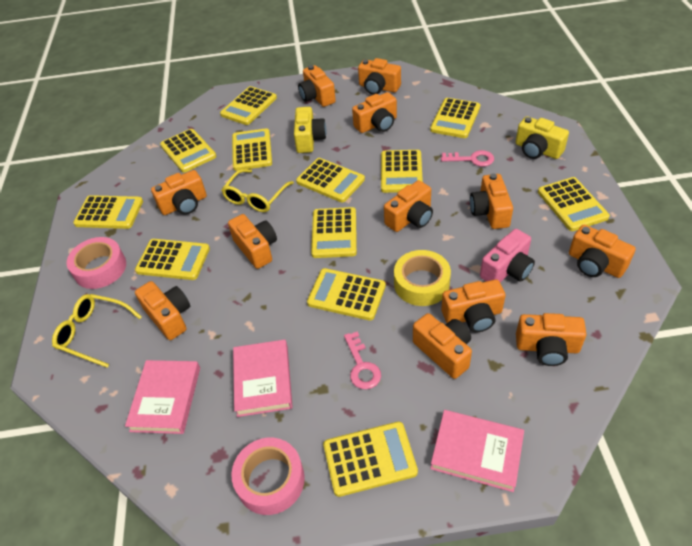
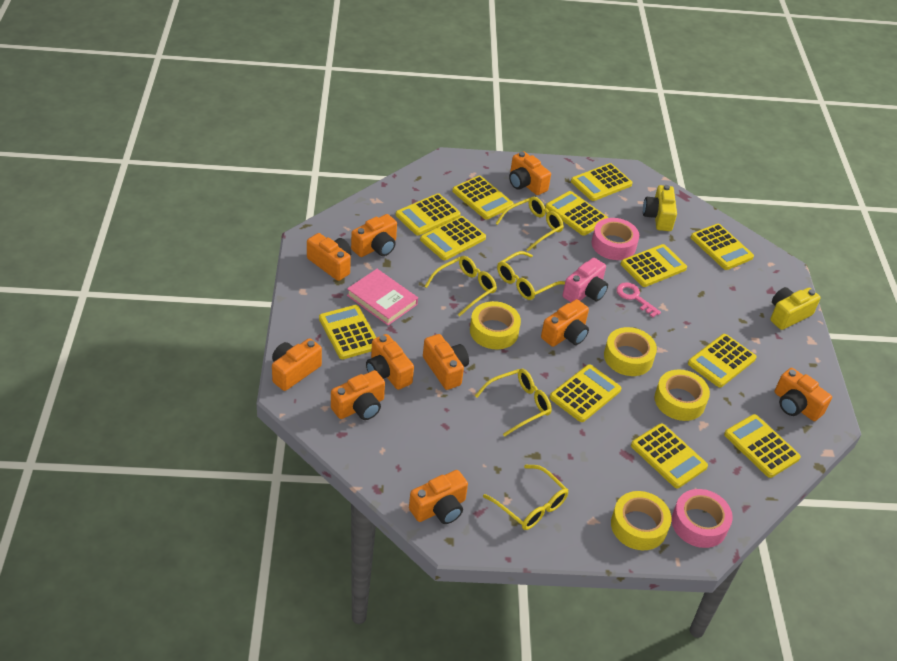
orange camera: 12 -> 10
pink book: 3 -> 1
pink key: 2 -> 1
yellow glasses: 2 -> 5
yellow tape: 1 -> 4

